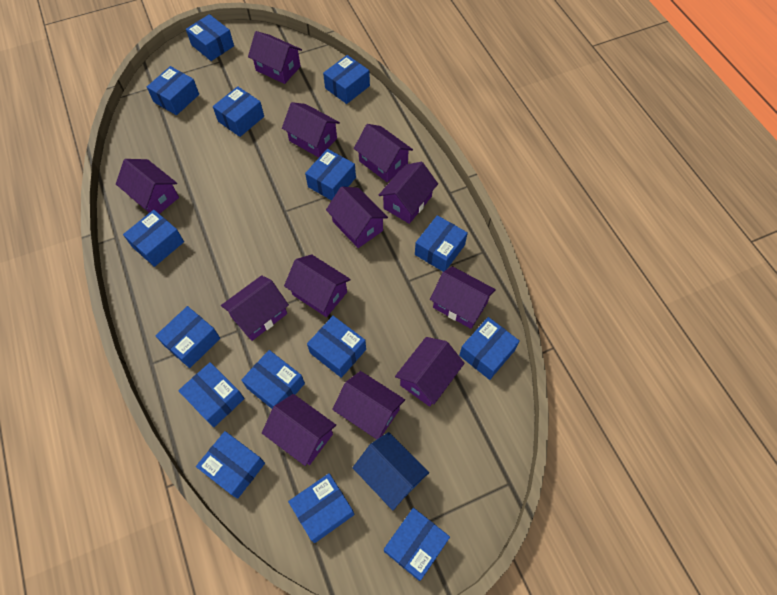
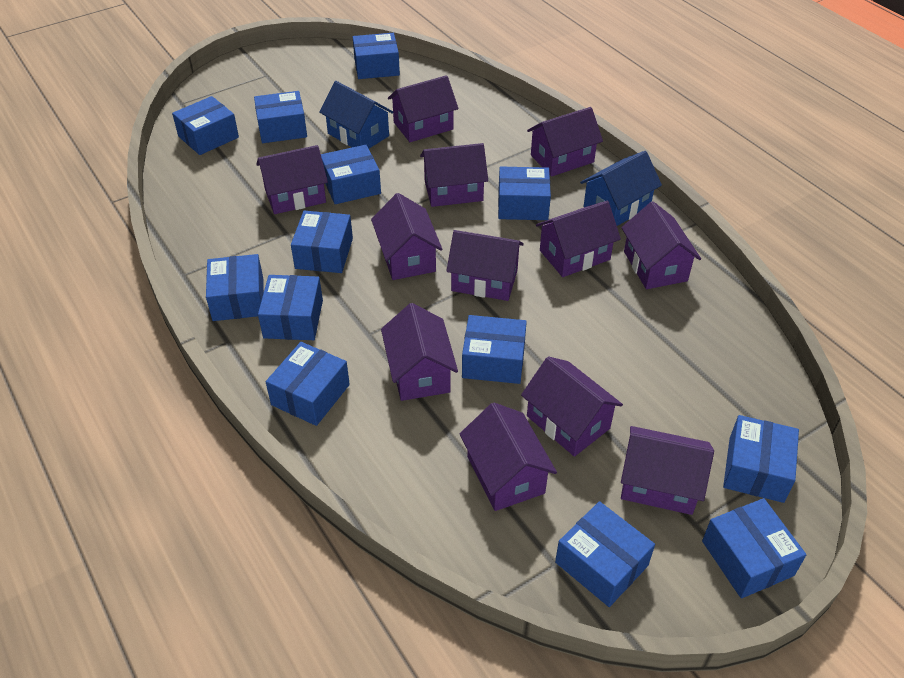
blue box: 15 -> 13
blue house: 1 -> 2

